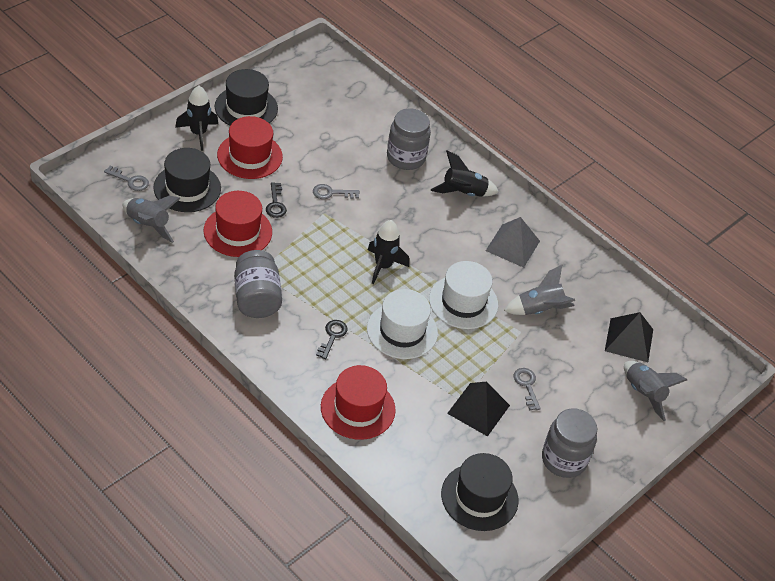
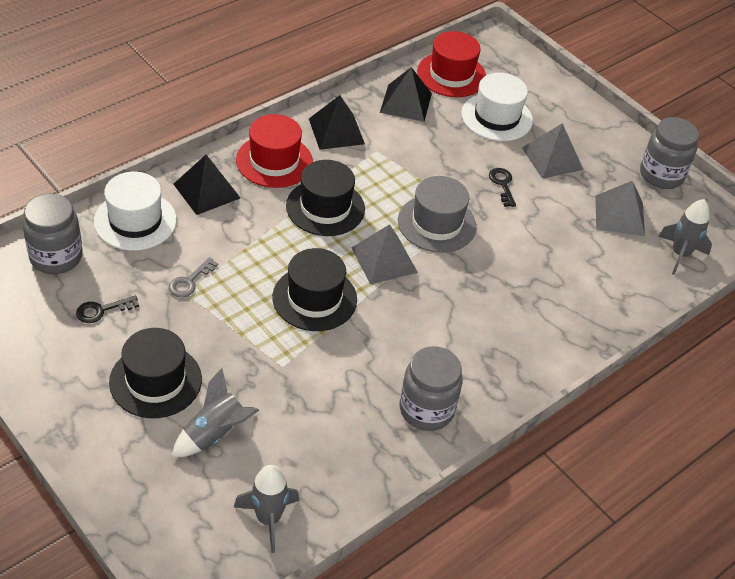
black pyramid: 2 -> 3
black rocket: 3 -> 0
grey hat: 0 -> 1
grey key: 3 -> 1
grey pyramid: 1 -> 3
red hat: 3 -> 2

